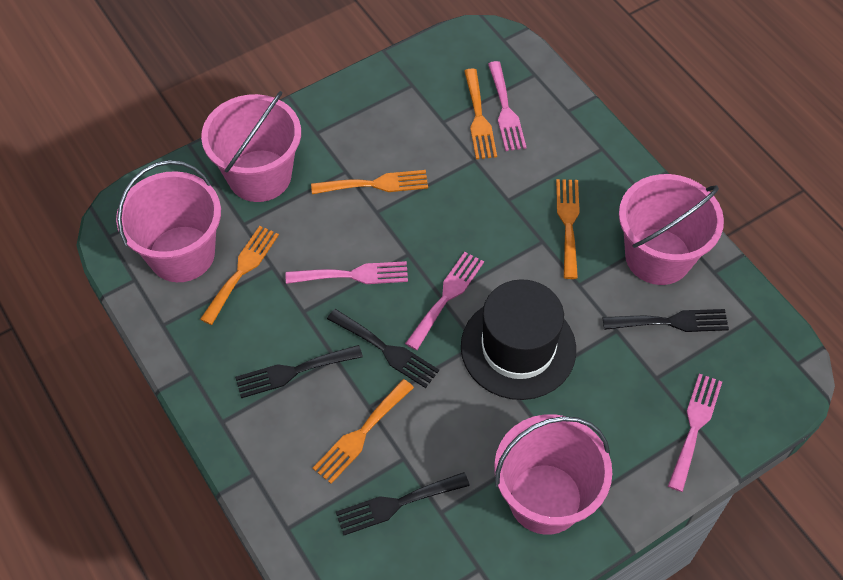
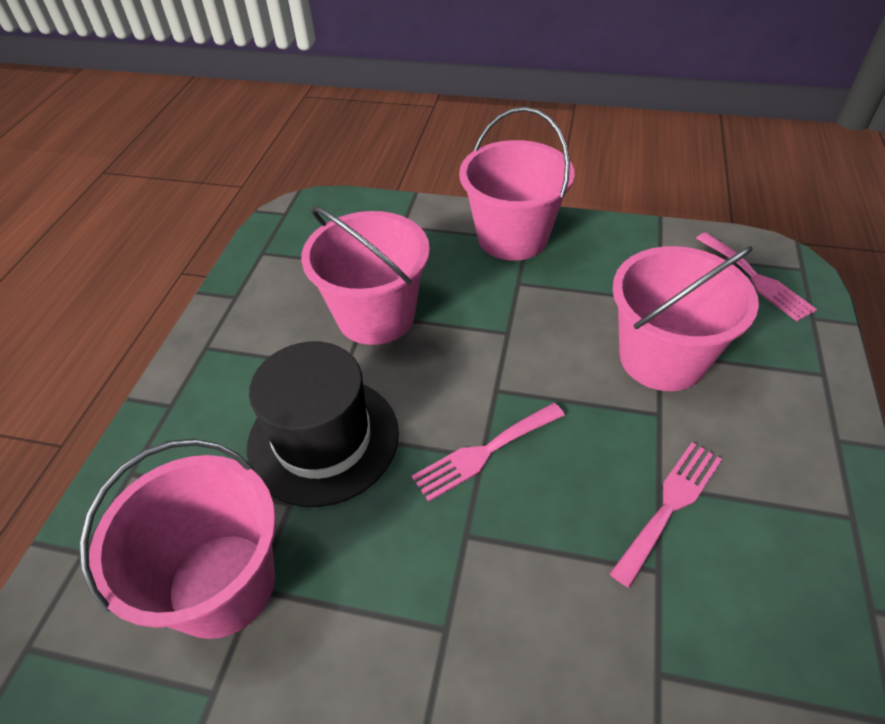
black fork: 4 -> 0
orange fork: 5 -> 0
pink fork: 4 -> 3

